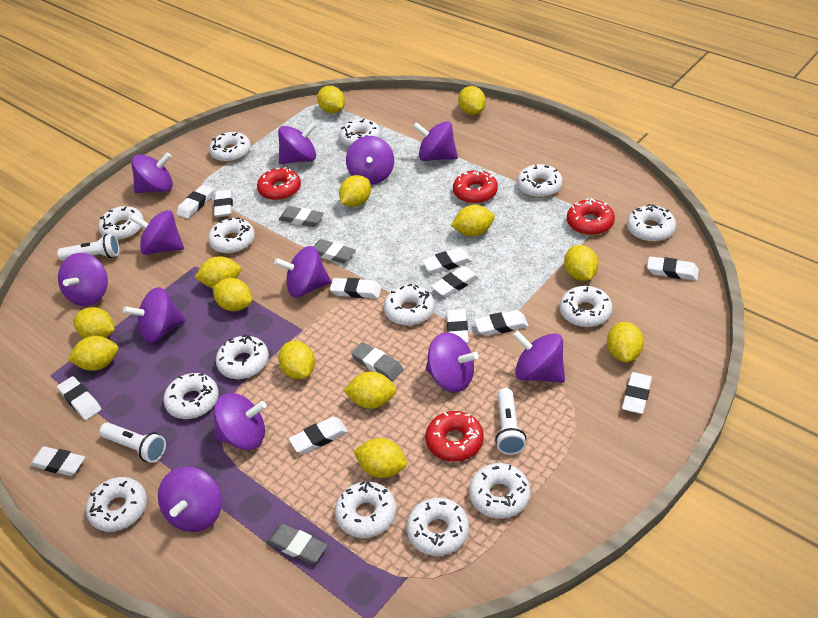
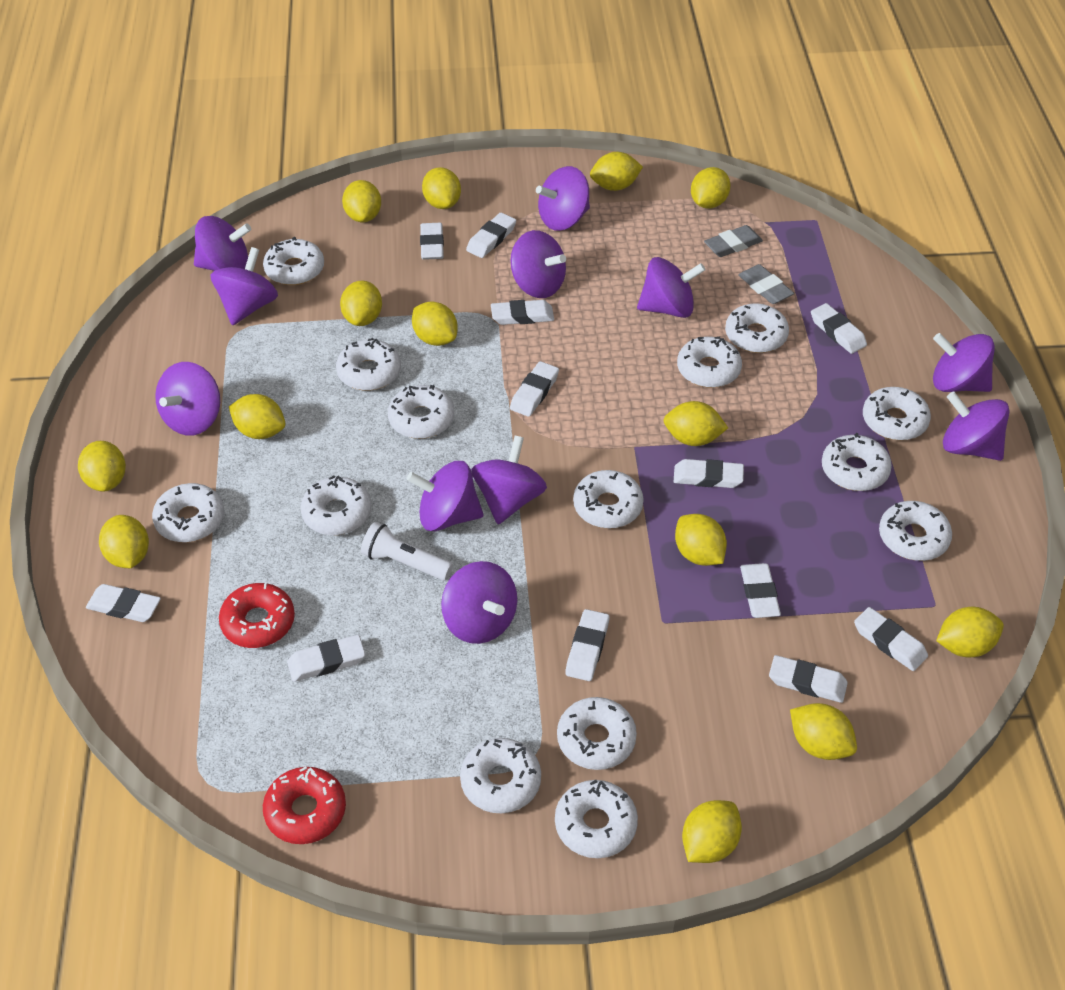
grey eraser: 4 -> 2
purple spinning top: 12 -> 11
red donut: 4 -> 2
white flashlight: 3 -> 1
yellow lemon: 13 -> 14

